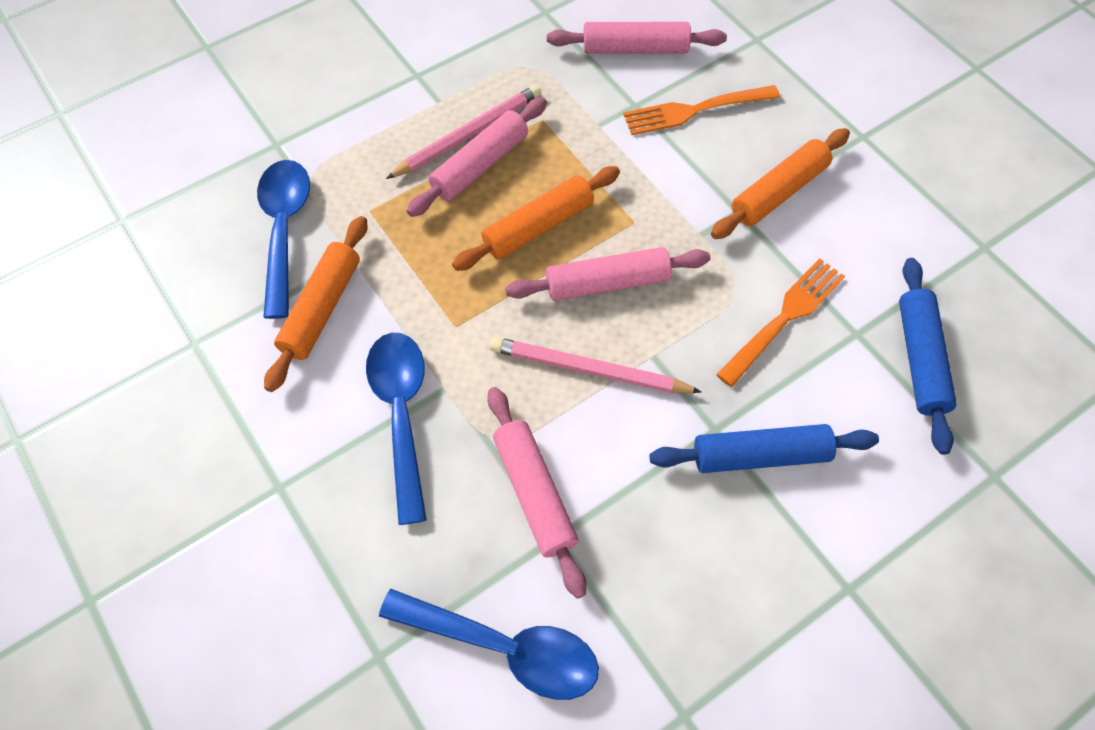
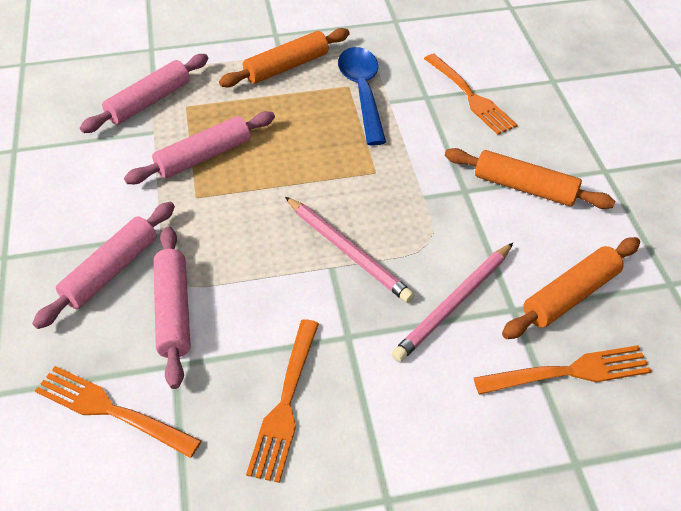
blue rolling pin: 2 -> 0
blue spoon: 3 -> 1
orange fork: 2 -> 4

